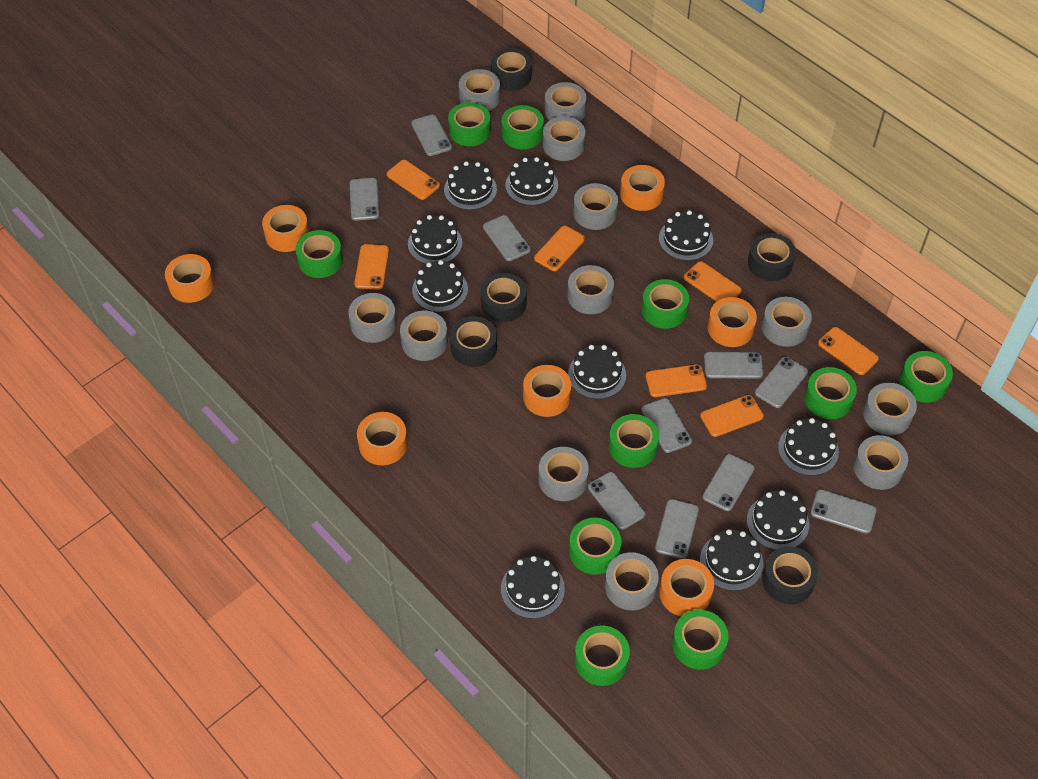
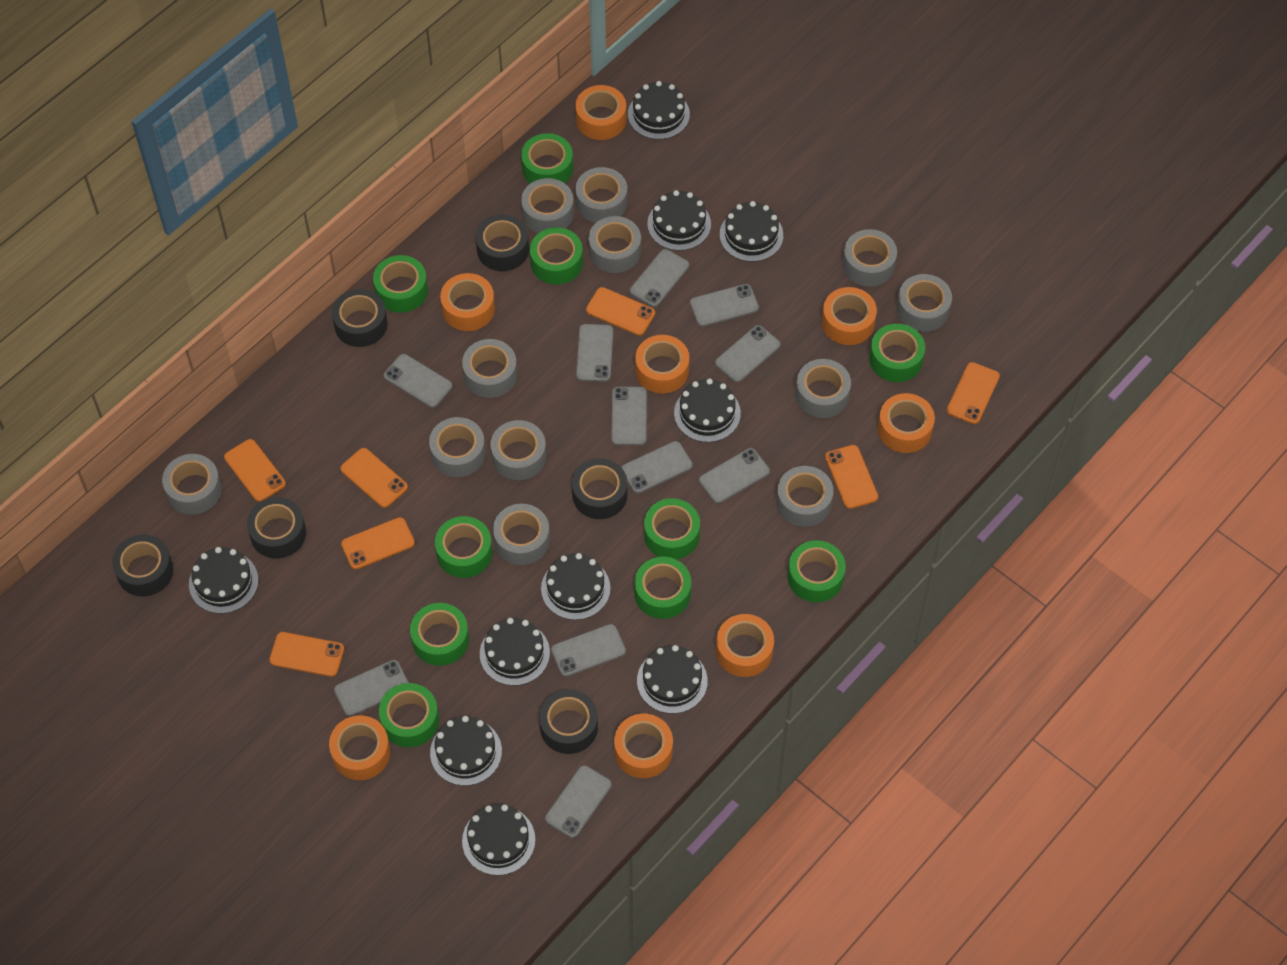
black tape: 5 -> 6
grey phone: 10 -> 11
orange tape: 7 -> 8

